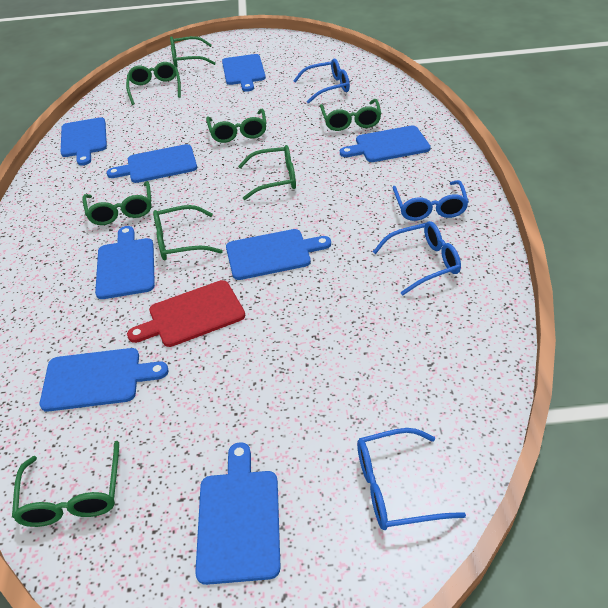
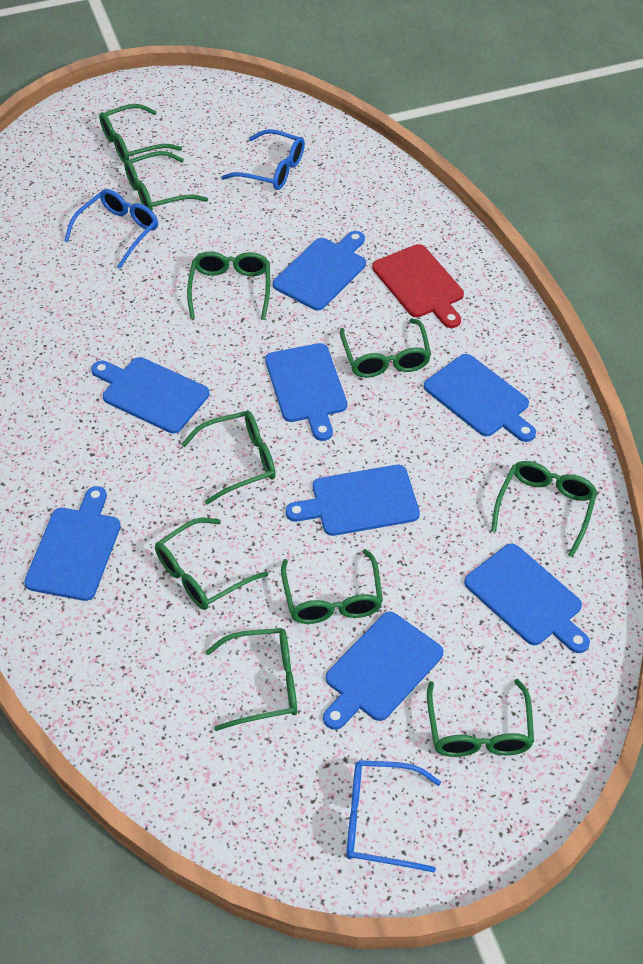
blue glasses: 4 -> 3
green glasses: 8 -> 10

